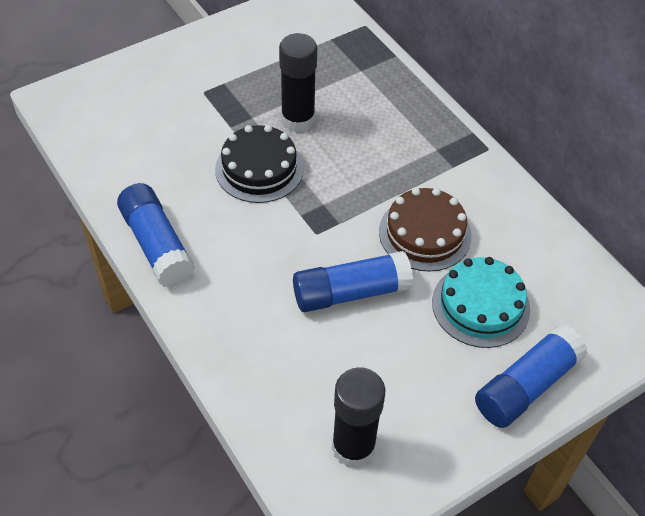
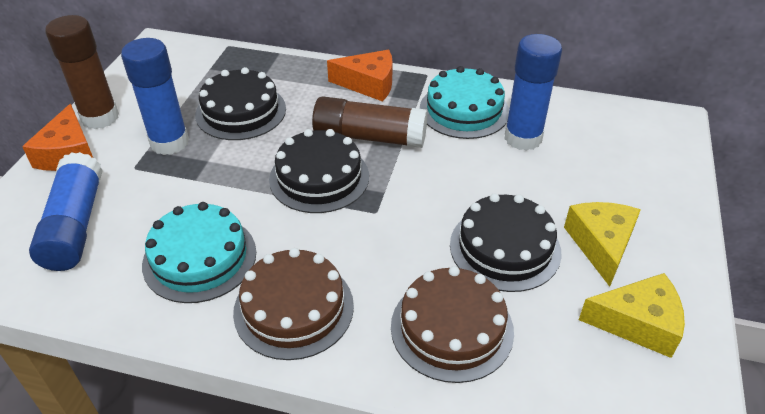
black cake: 1 -> 3
black glue stick: 2 -> 0
brown cake: 1 -> 2
brown glue stick: 0 -> 2
orange cheese: 0 -> 2
turquoise cake: 1 -> 2
yellow cheese: 0 -> 2

